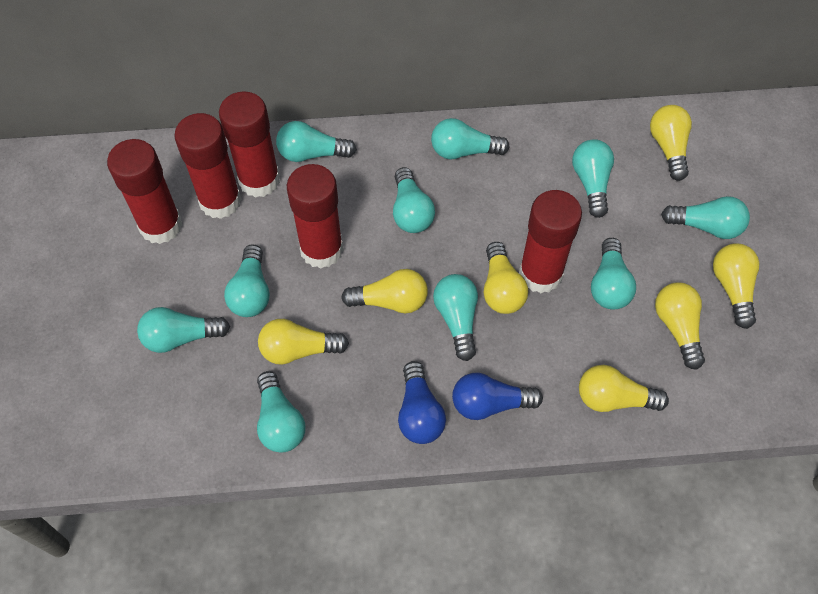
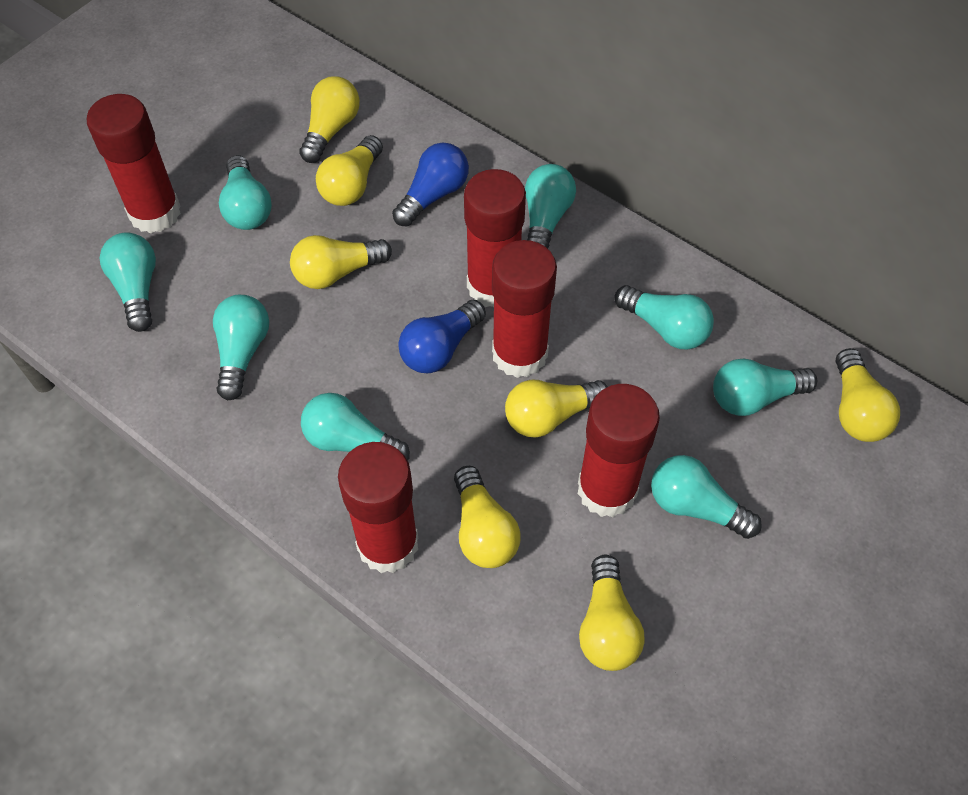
turquoise light bulb: 10 -> 8

